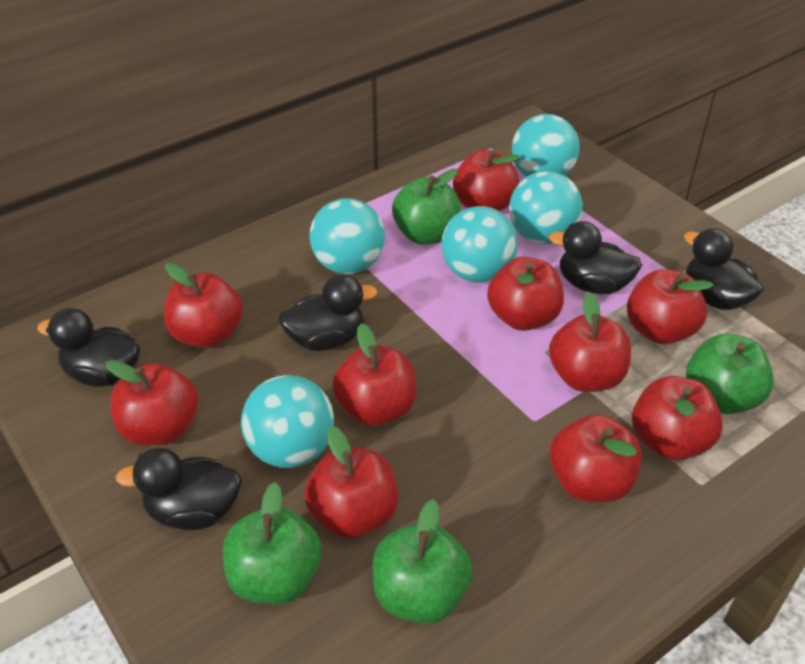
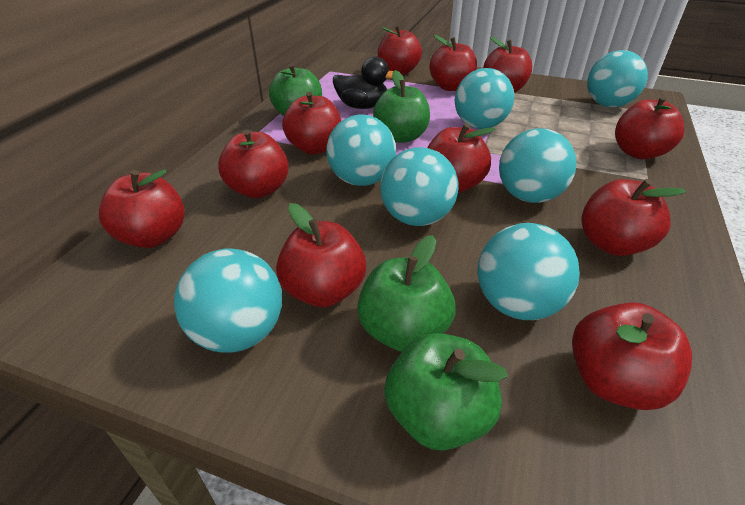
black duck: 5 -> 1
red apple: 10 -> 11
turquoise ball: 5 -> 7

